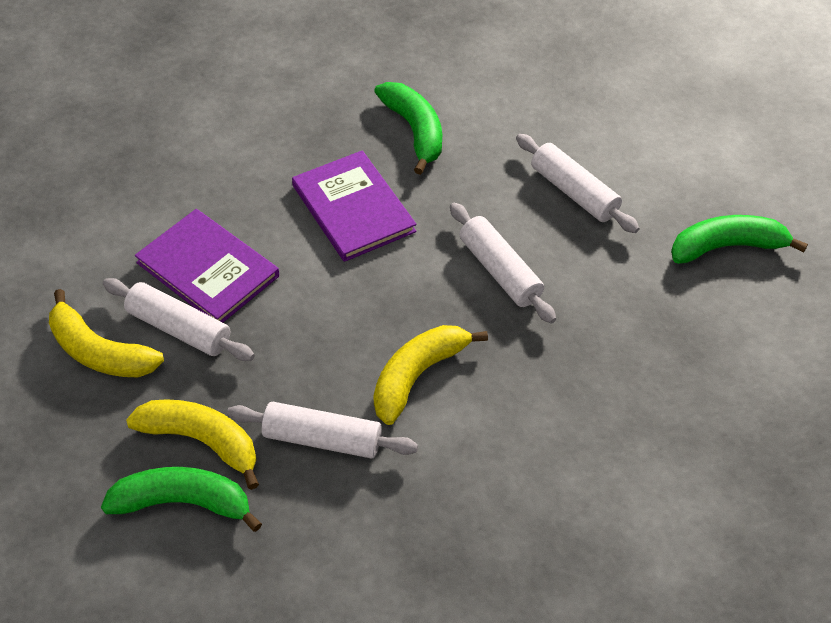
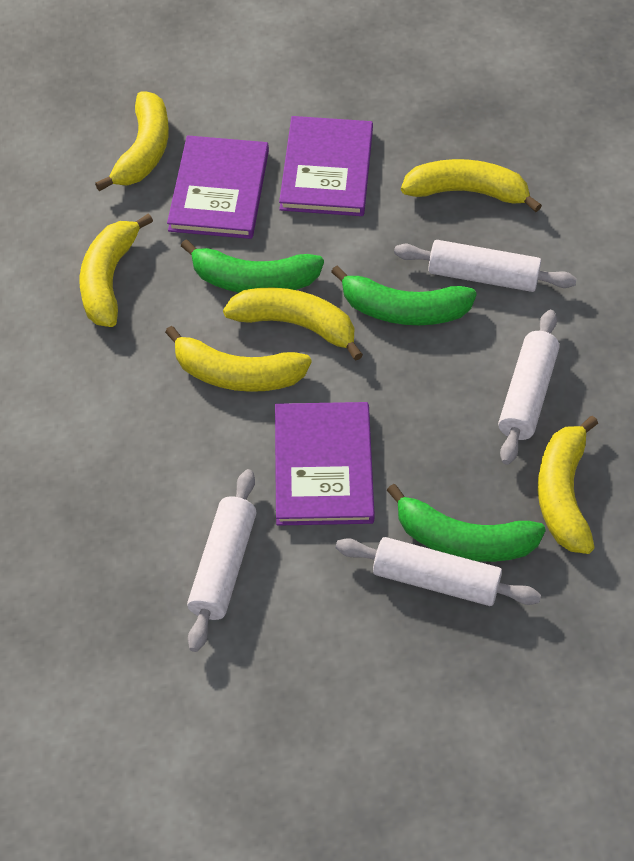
purple book: 2 -> 3
yellow banana: 3 -> 6

